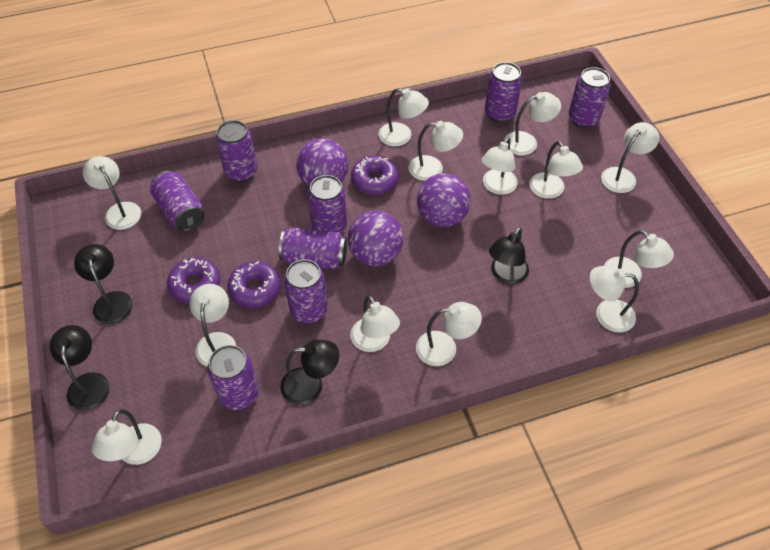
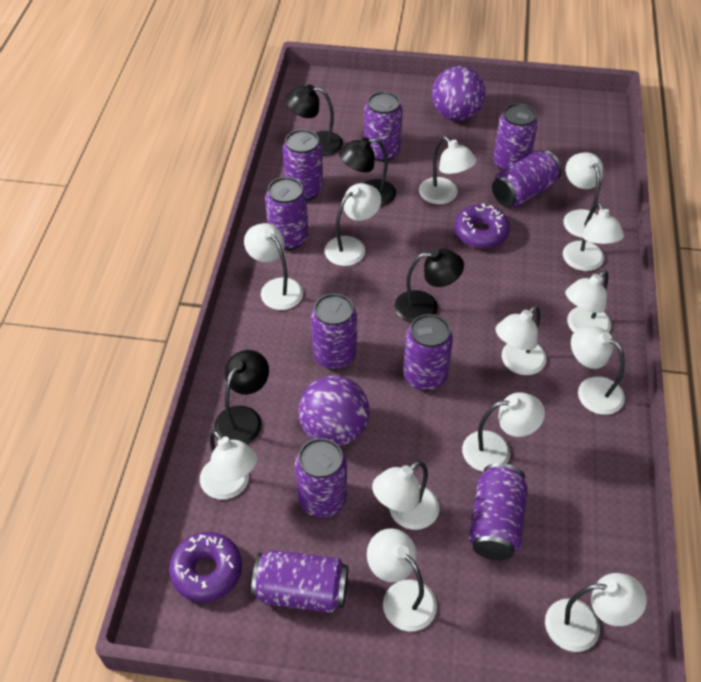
purple ball: 3 -> 2
purple can: 8 -> 10
purple donut: 3 -> 2

